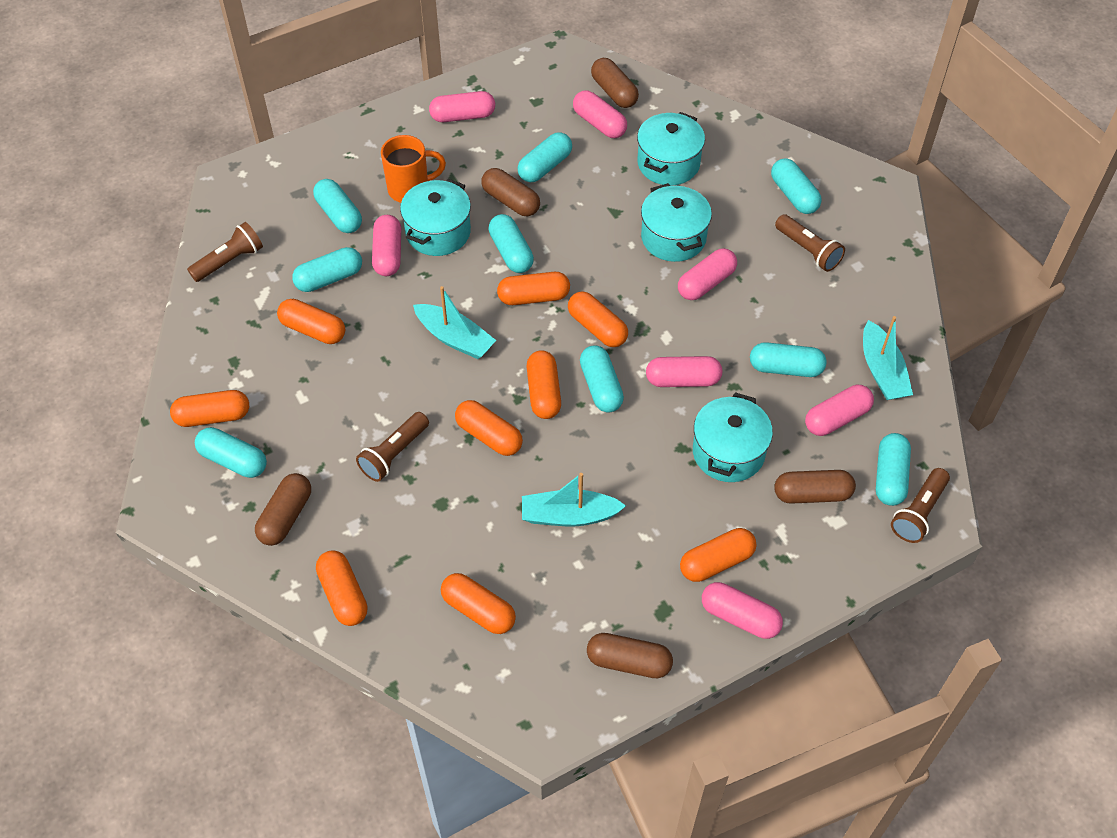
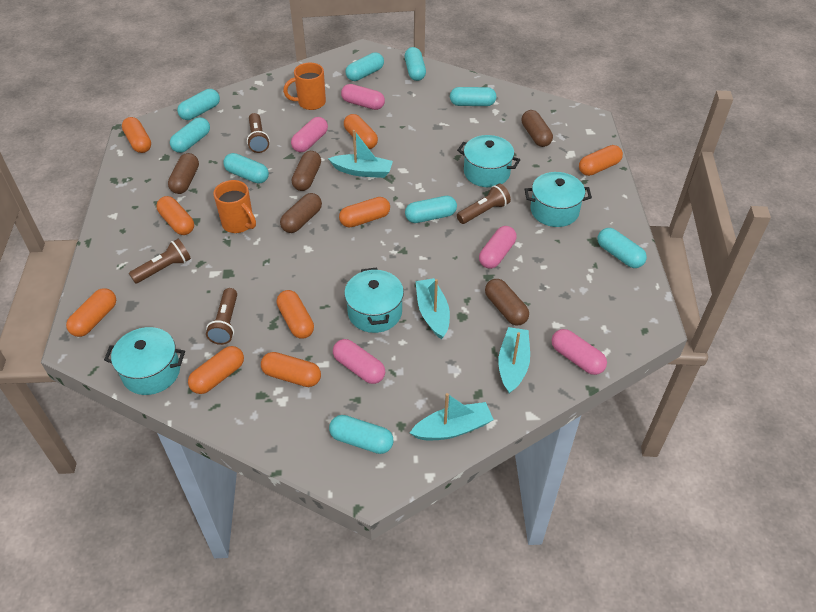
orange mug: 1 -> 2
pink capsule: 7 -> 5
turquoise boat: 3 -> 4

